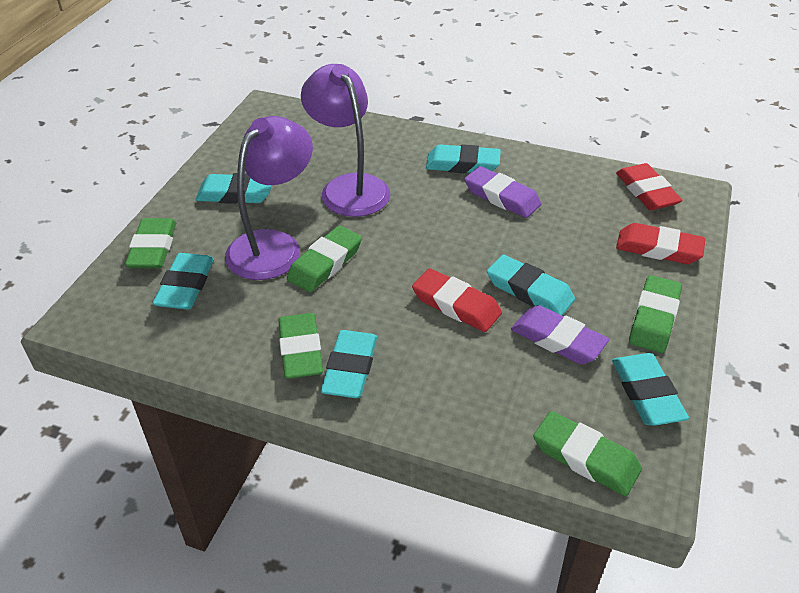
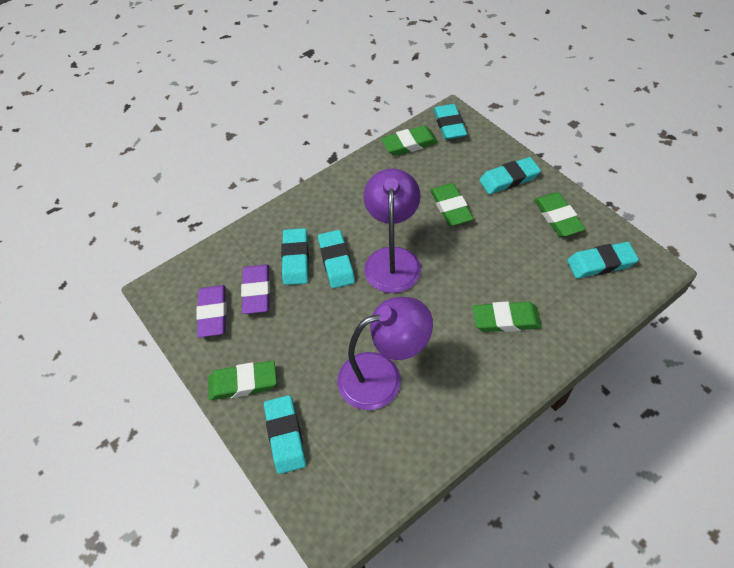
red eraser: 3 -> 0

